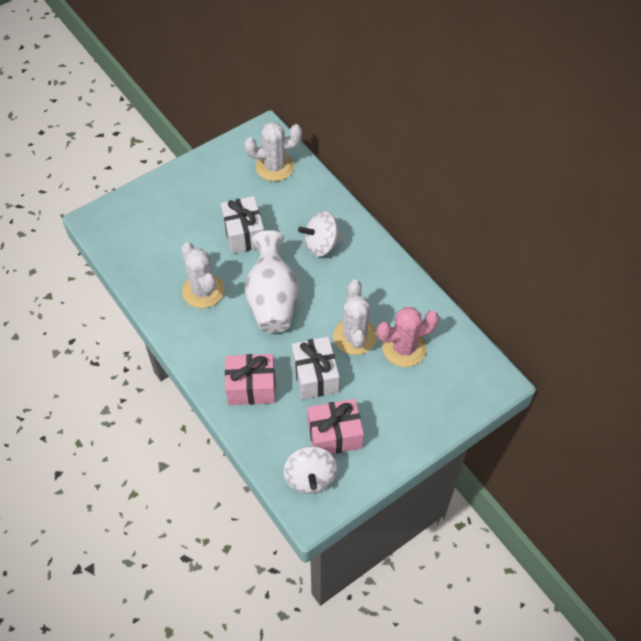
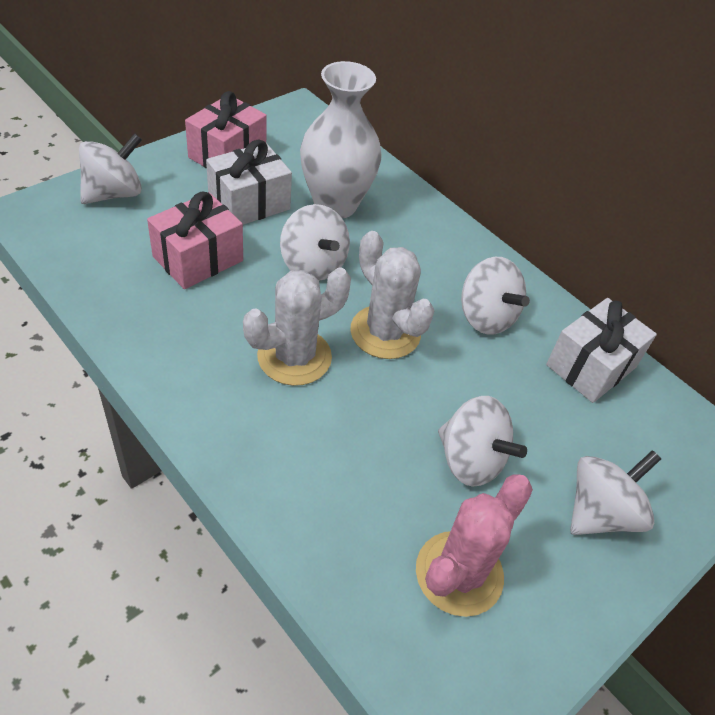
white cactus: 3 -> 2
white spinning top: 2 -> 5

